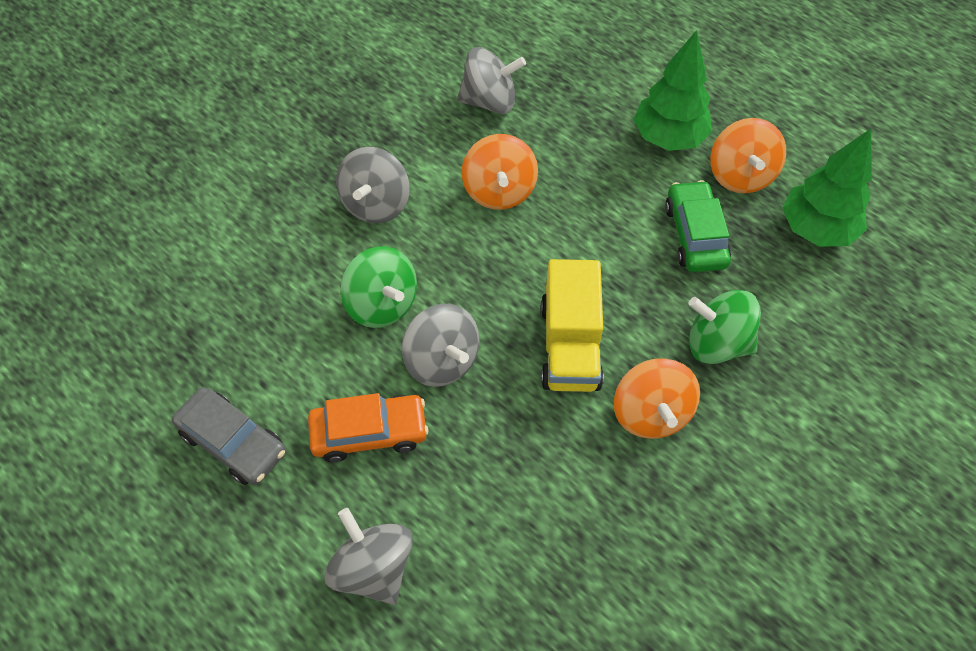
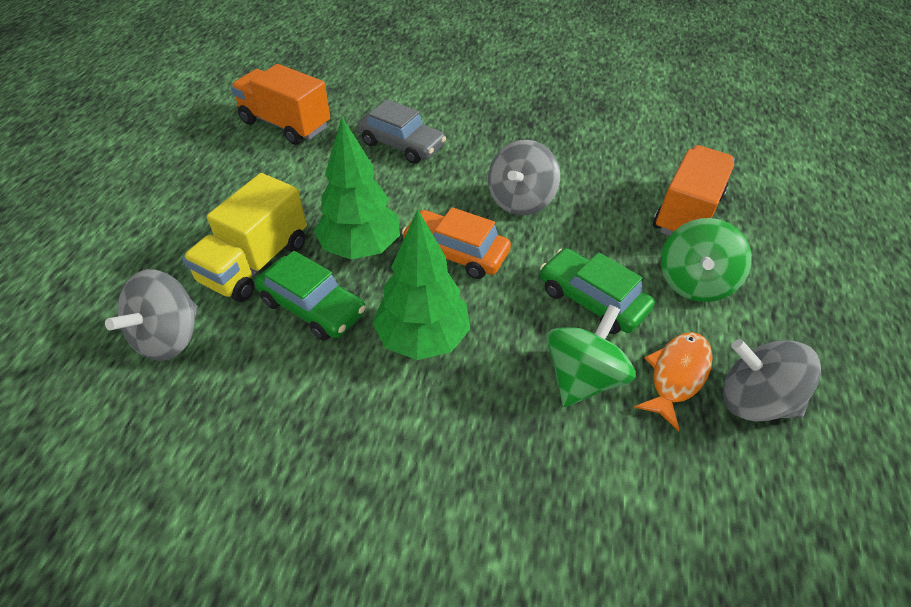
green car: 1 -> 2
grey spinning top: 4 -> 3
orange fish: 0 -> 1
orange spinning top: 3 -> 0
orange truck: 0 -> 2

